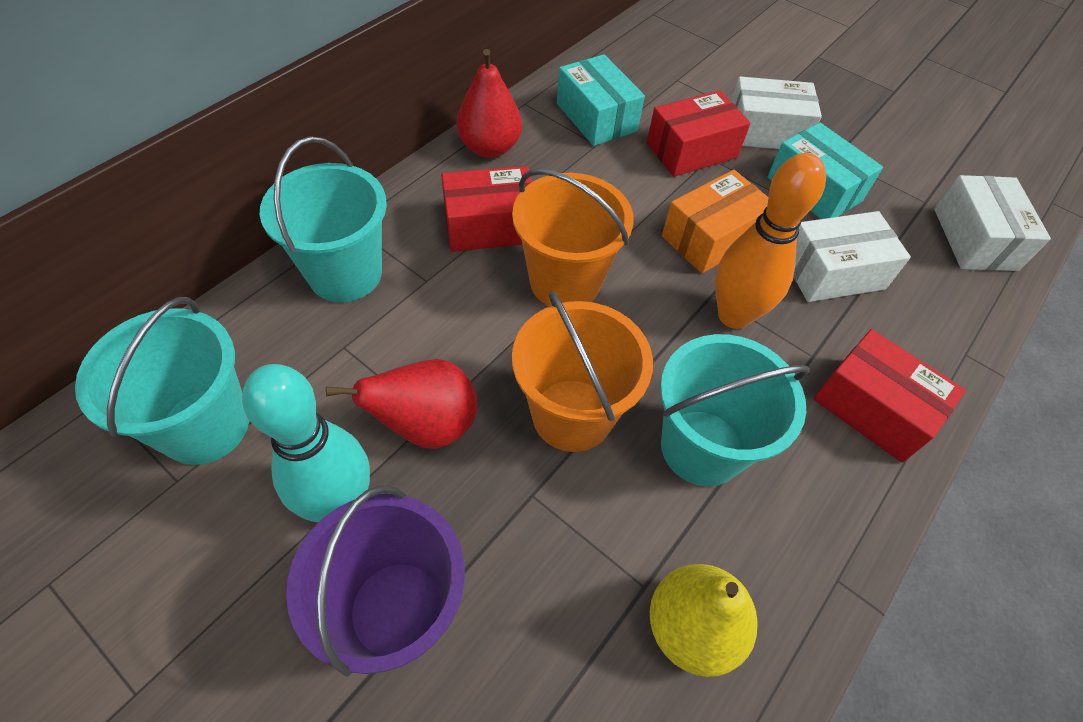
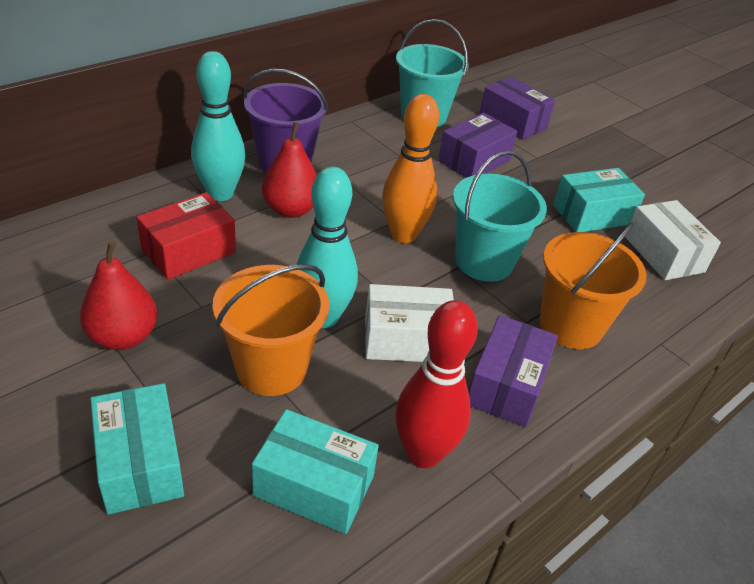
orange box: 1 -> 0
purple box: 0 -> 3
red bowling pin: 0 -> 1
red box: 3 -> 1
turquoise bowling pin: 1 -> 2
turquoise box: 2 -> 3
turquoise bucket: 3 -> 2
white box: 3 -> 2
yellow pear: 1 -> 0

